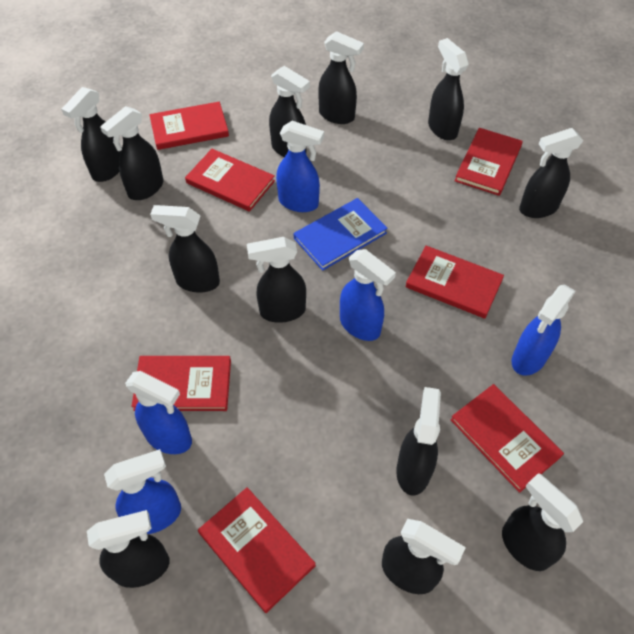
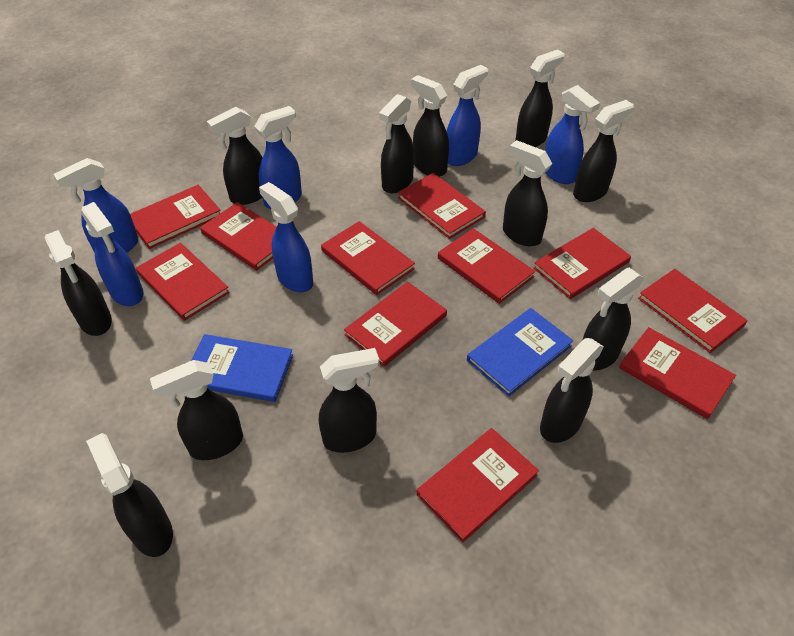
blue book: 1 -> 2
blue spray bottle: 5 -> 6
red book: 7 -> 11

